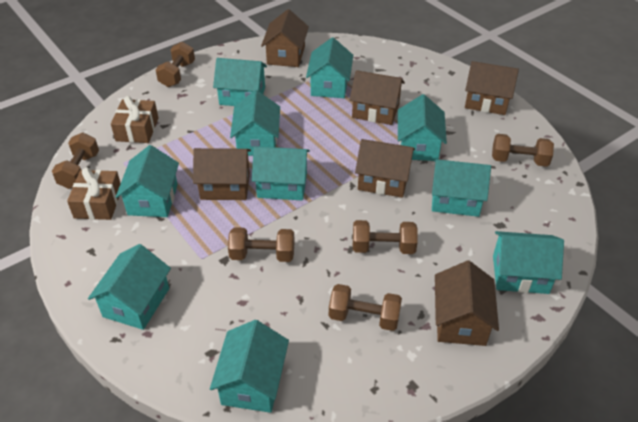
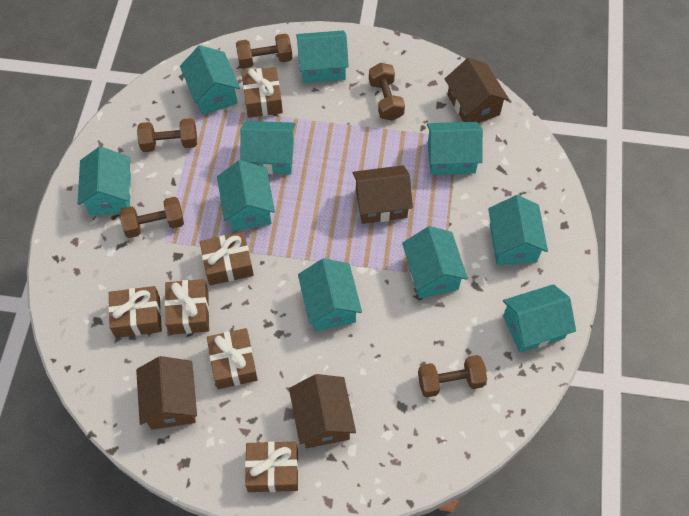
brown dumbbell: 6 -> 5
brown gift: 2 -> 6
brown house: 6 -> 4

